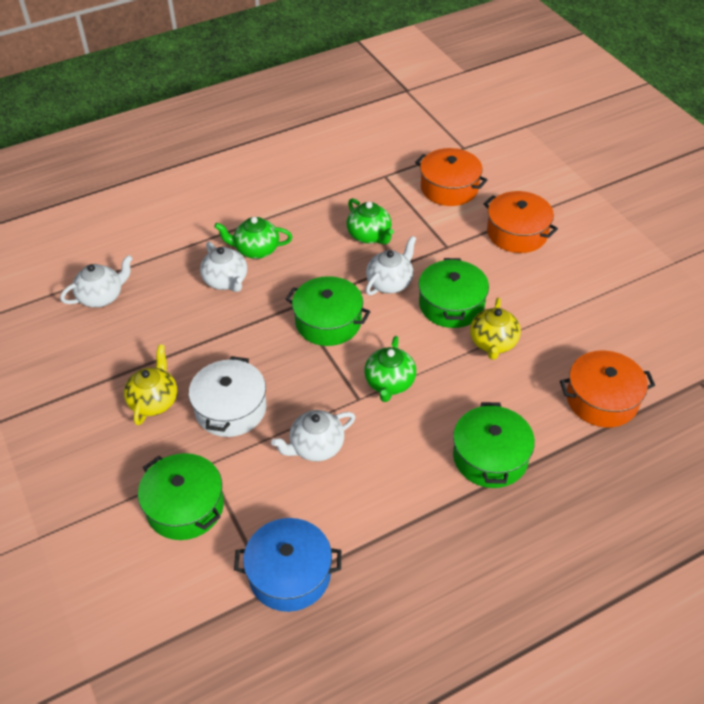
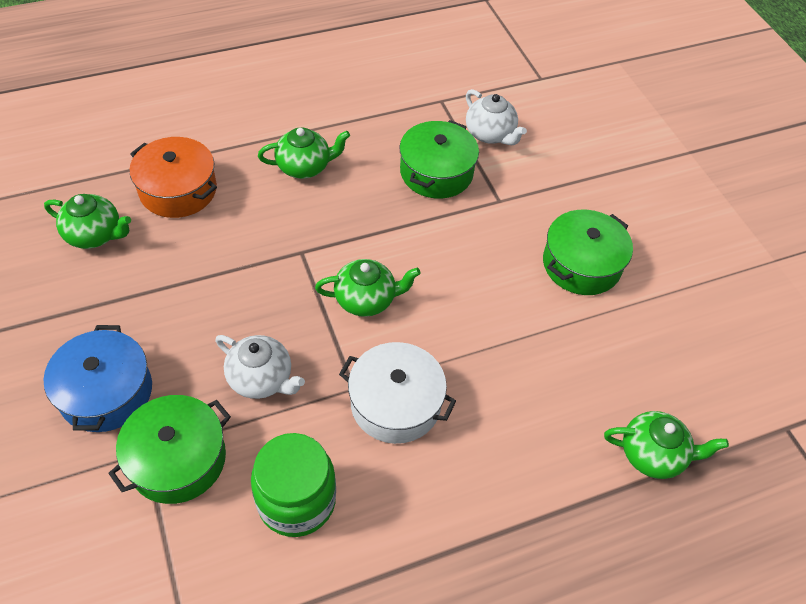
green jar: 0 -> 1
green pot: 4 -> 3
green teapot: 3 -> 4
orange pot: 3 -> 1
white teapot: 4 -> 2
yellow teapot: 2 -> 0

